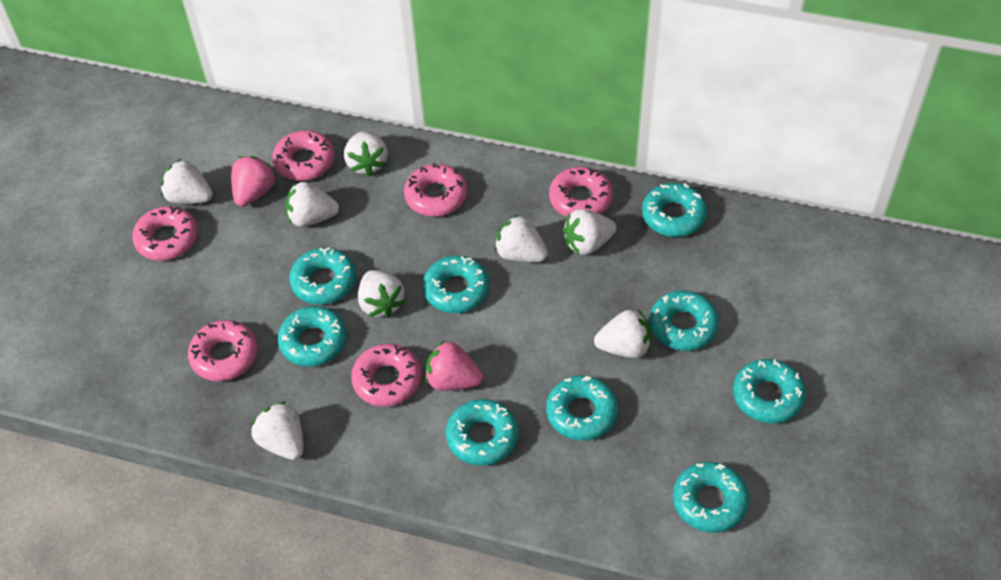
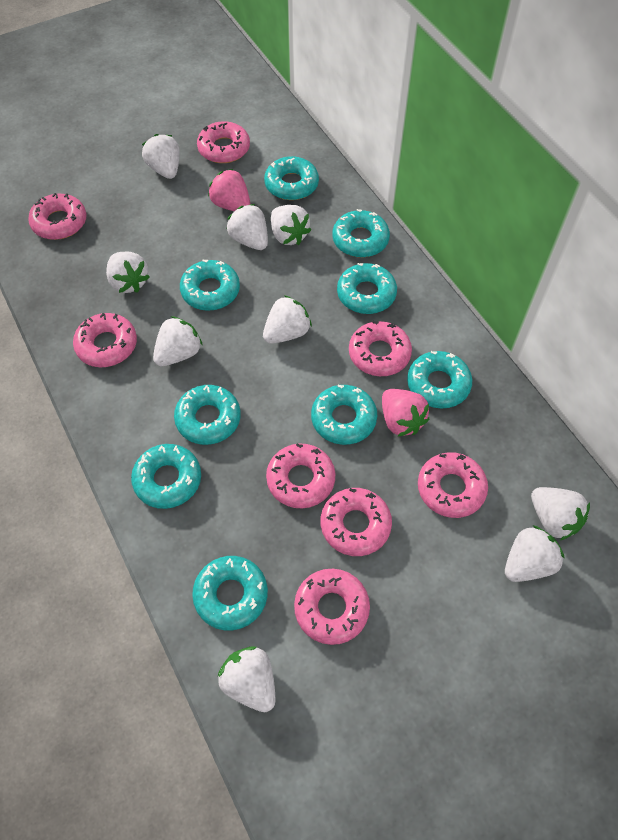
pink donut: 6 -> 8
white strawberry: 8 -> 9

